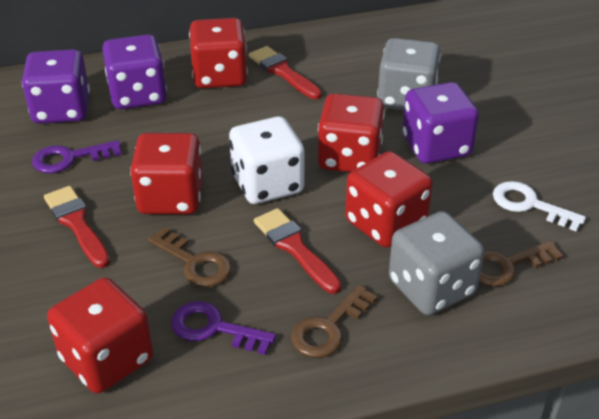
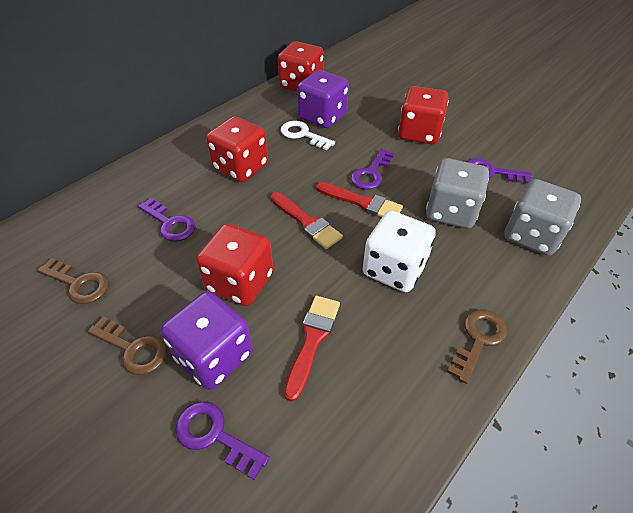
purple dice: 3 -> 2
purple key: 2 -> 4
red dice: 5 -> 4

